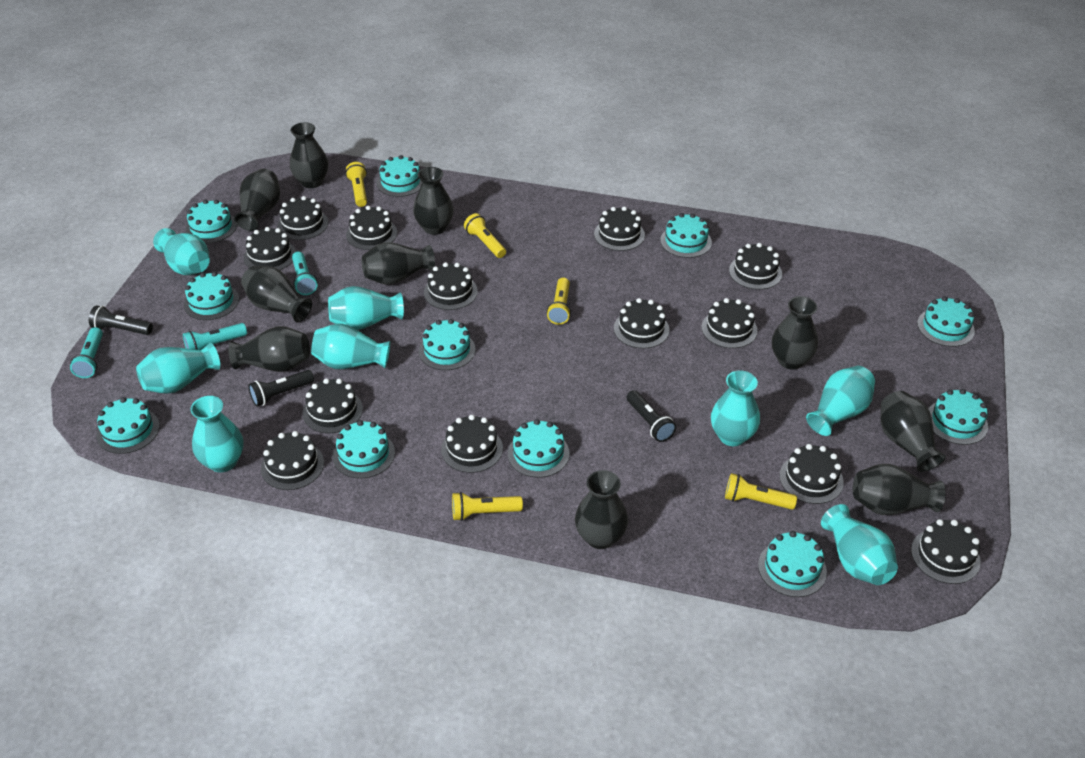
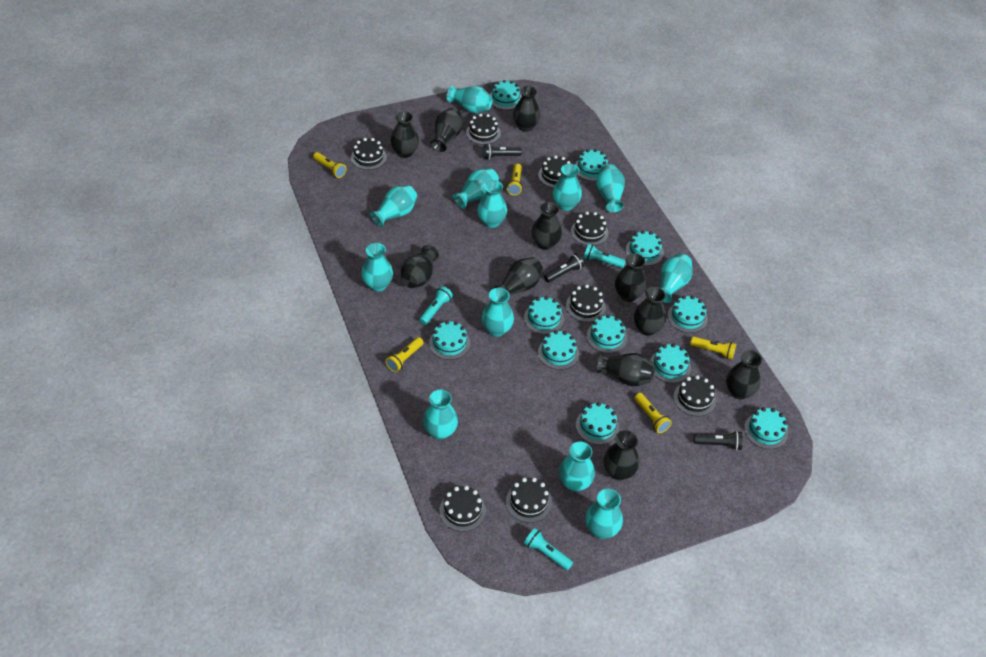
black cake: 13 -> 8
black vase: 10 -> 11
turquoise vase: 8 -> 12

